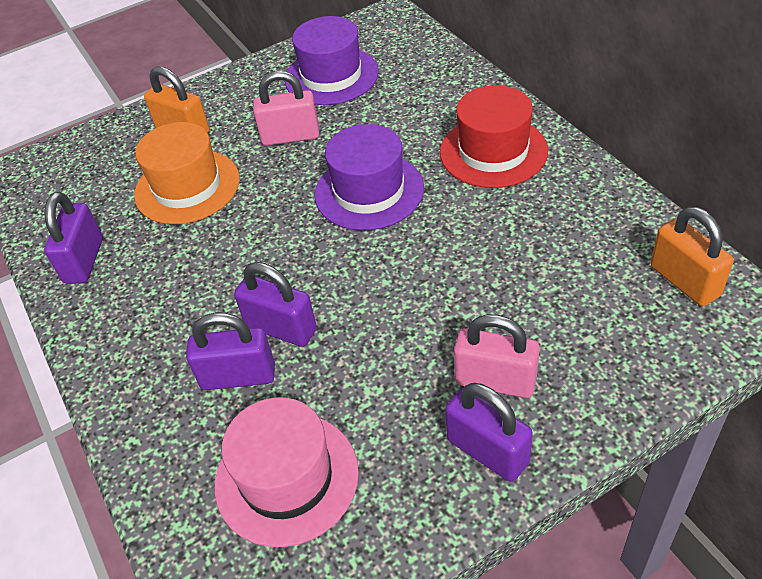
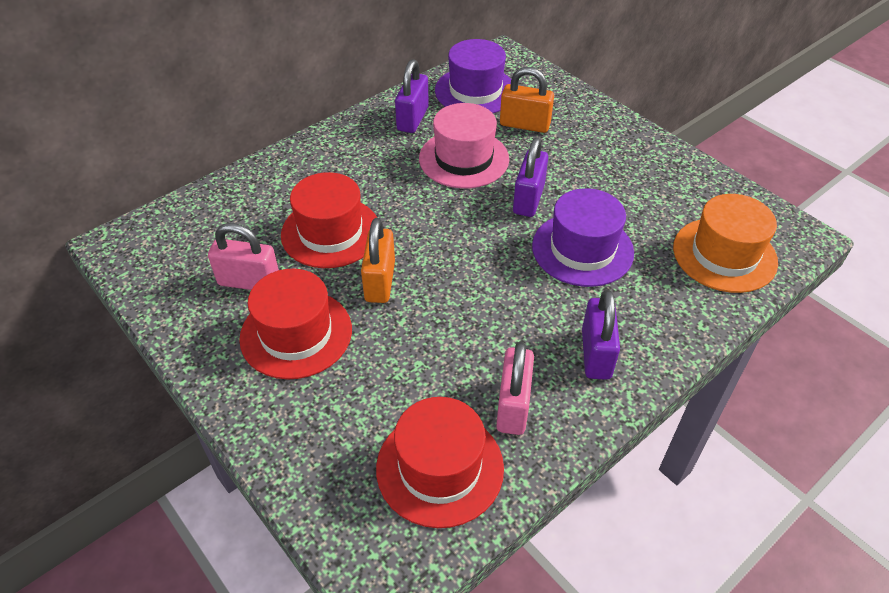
purple padlock: 4 -> 3
red hat: 1 -> 3

